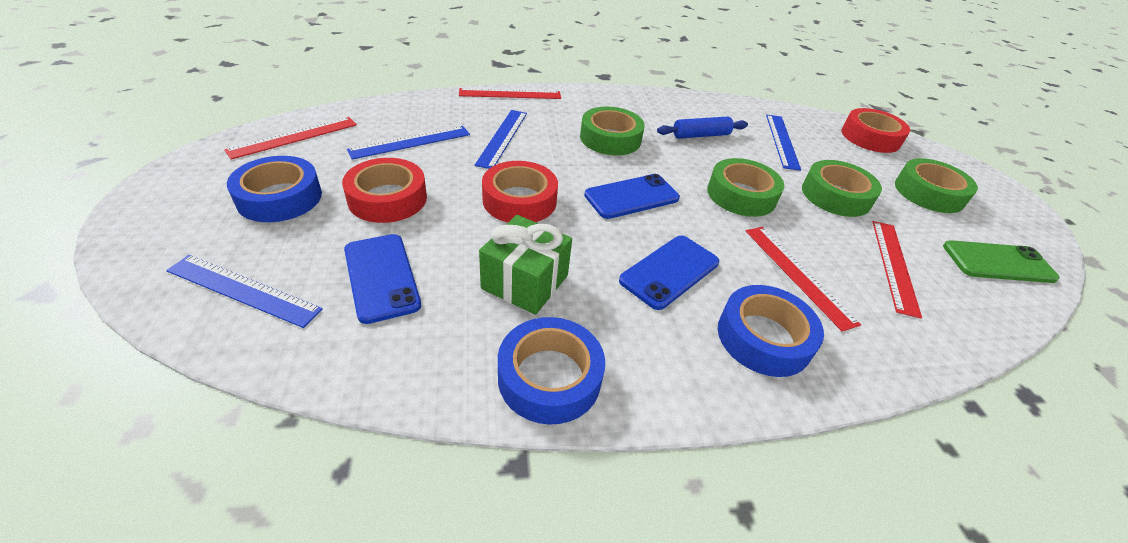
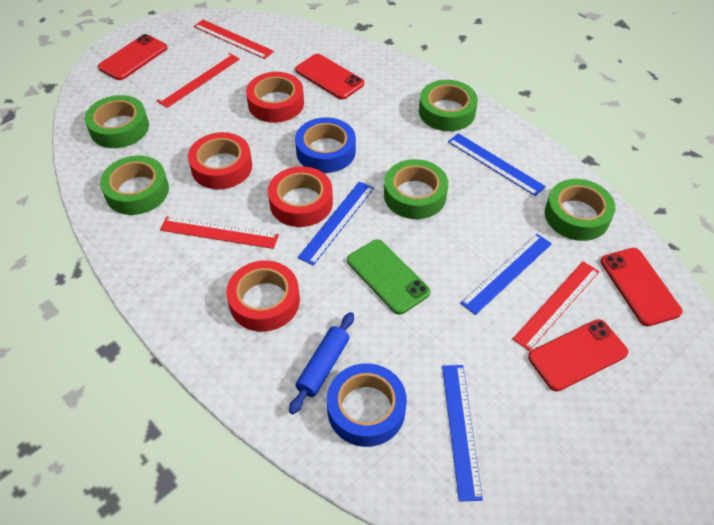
blue phone: 3 -> 0
blue tape: 3 -> 2
green gift: 1 -> 0
green tape: 4 -> 5
red phone: 0 -> 4
red tape: 3 -> 4

